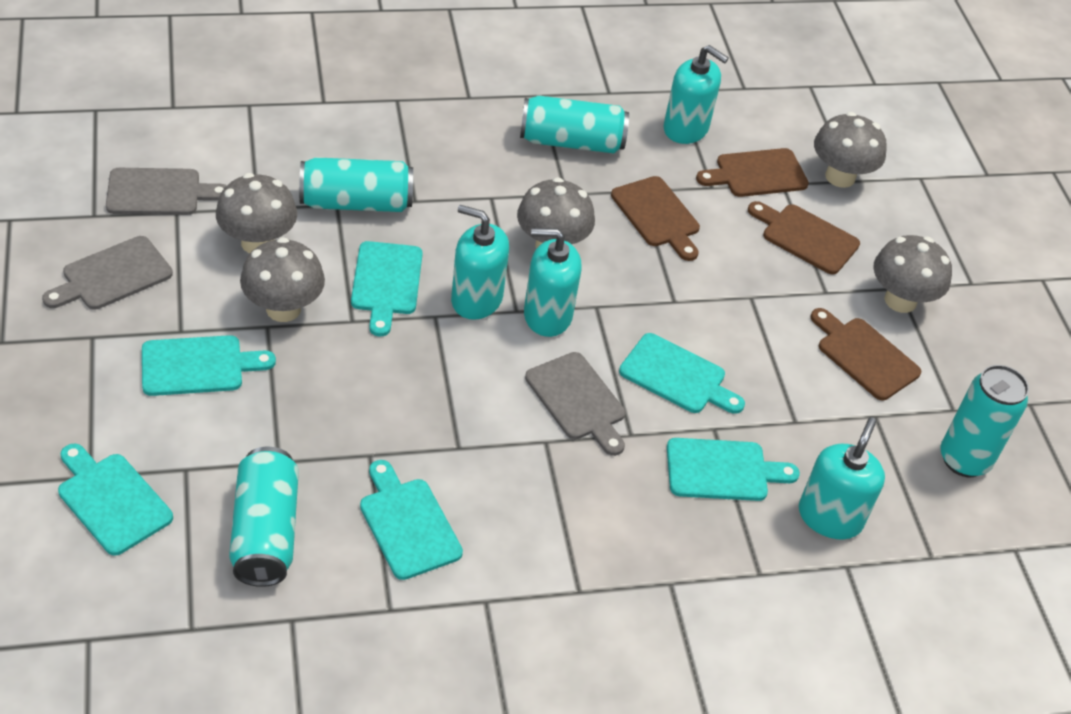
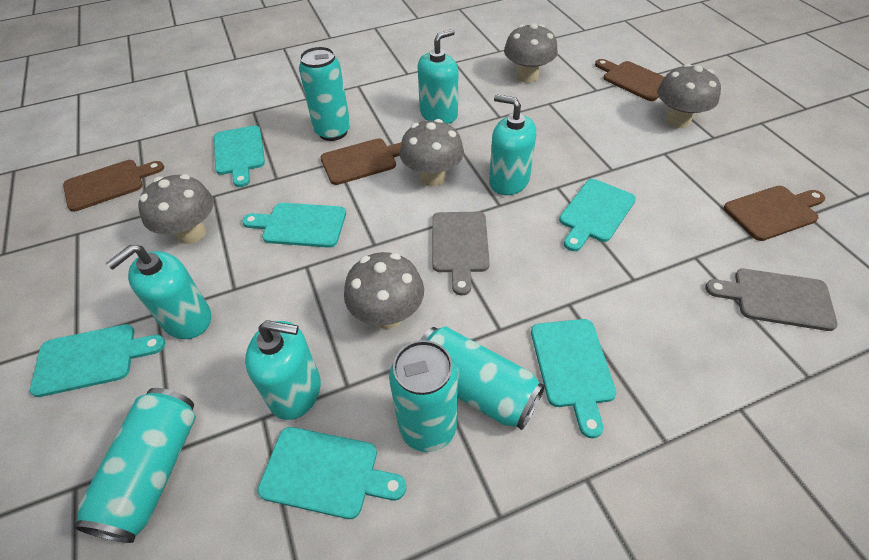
grey cutting board: 3 -> 2

